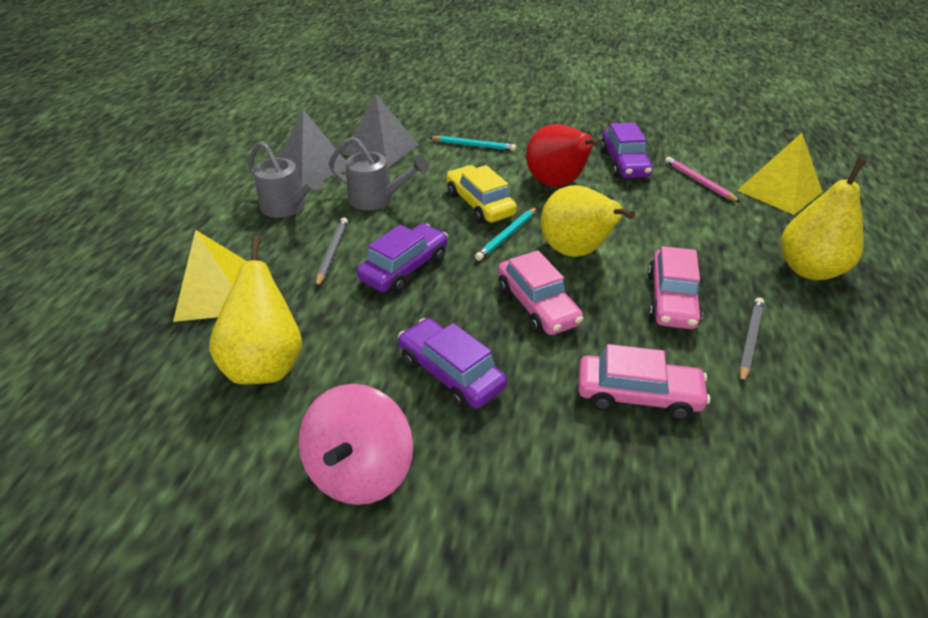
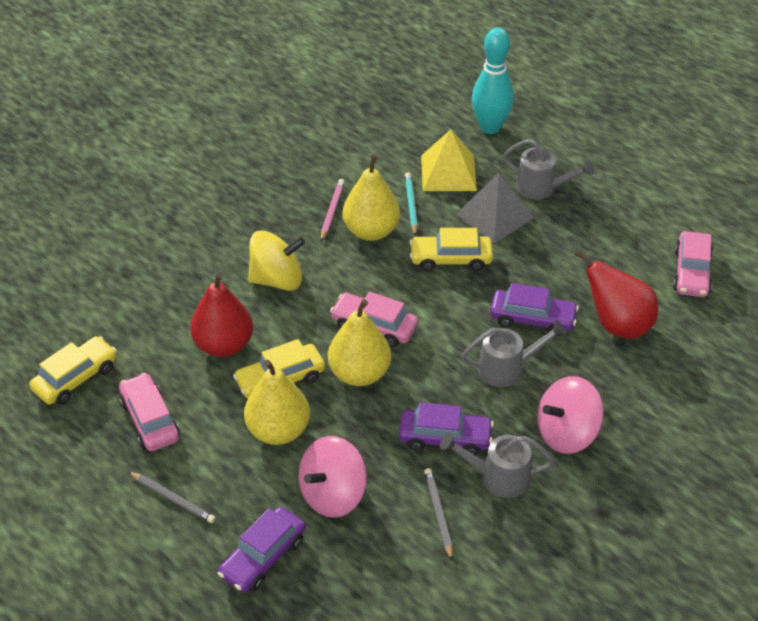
grey pyramid: 2 -> 1
grey watering can: 2 -> 3
pink spinning top: 1 -> 2
red pear: 1 -> 2
turquoise bowling pin: 0 -> 1
turquoise pencil: 2 -> 1
yellow car: 1 -> 3
yellow pyramid: 2 -> 1
yellow spinning top: 0 -> 1

